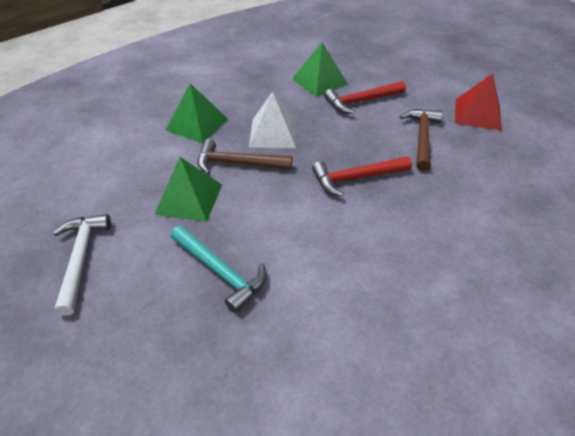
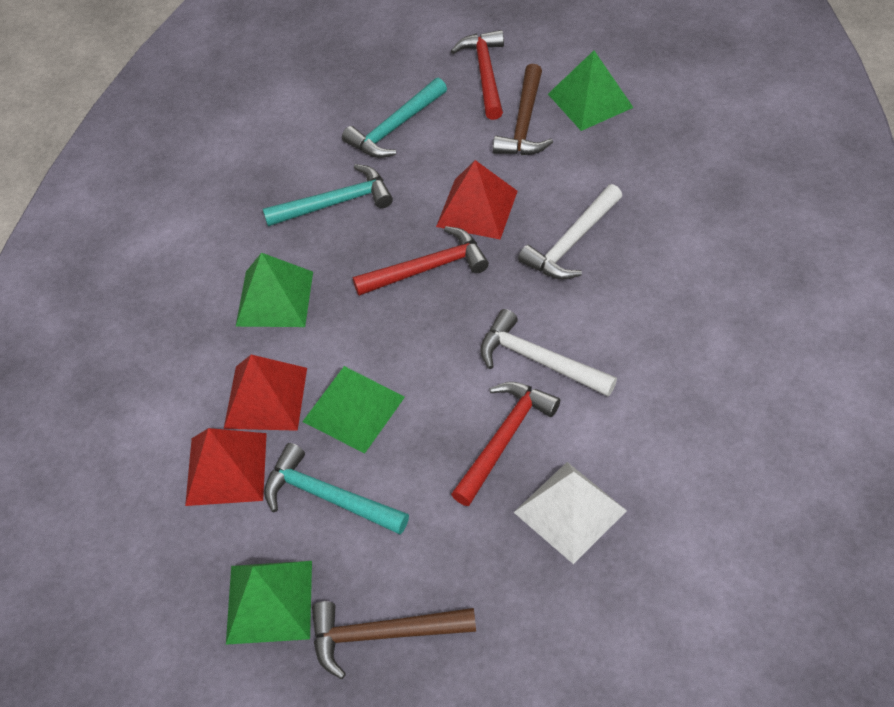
green pyramid: 3 -> 4
red hammer: 2 -> 3
red pyramid: 1 -> 3
turquoise hammer: 1 -> 3
white hammer: 1 -> 2

